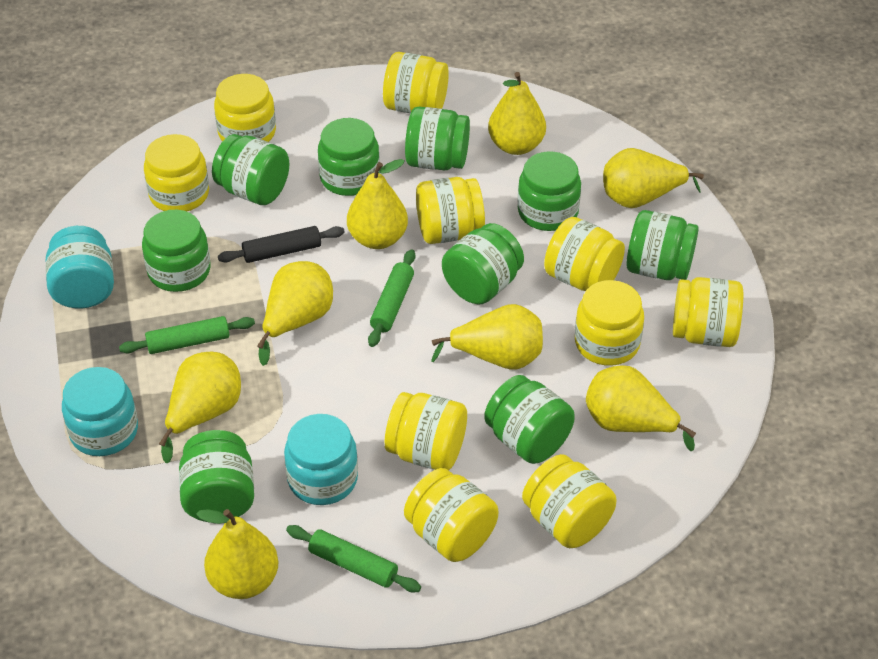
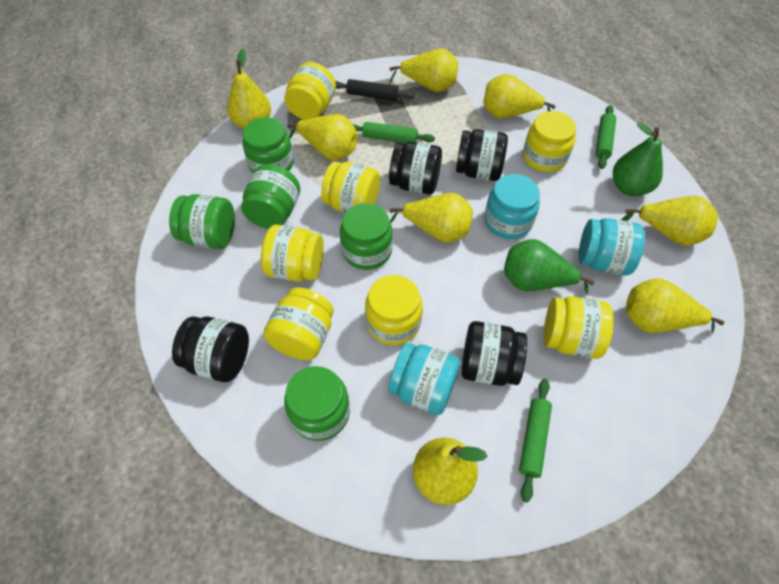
black jar: 0 -> 4
green jar: 9 -> 5
green pear: 0 -> 2
yellow jar: 10 -> 7

